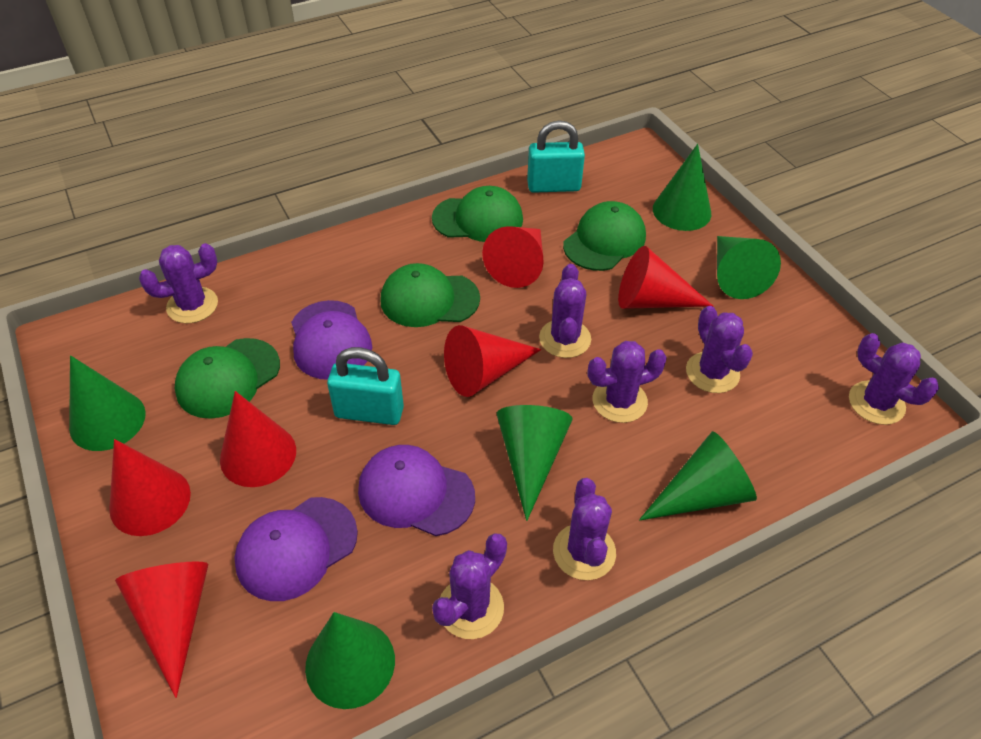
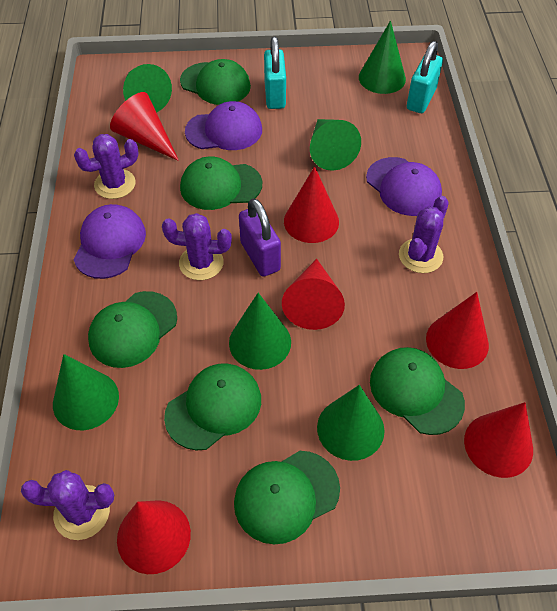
green cap: 4 -> 6
purple cactus: 7 -> 4
purple padlock: 0 -> 1

